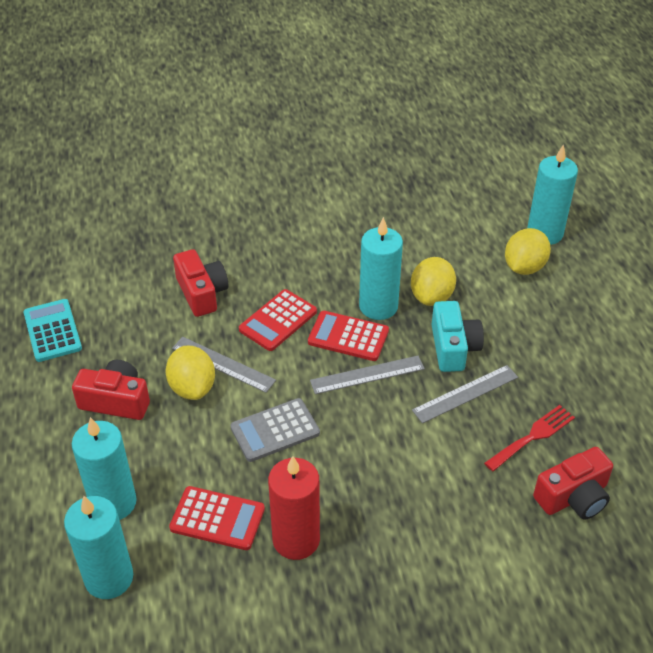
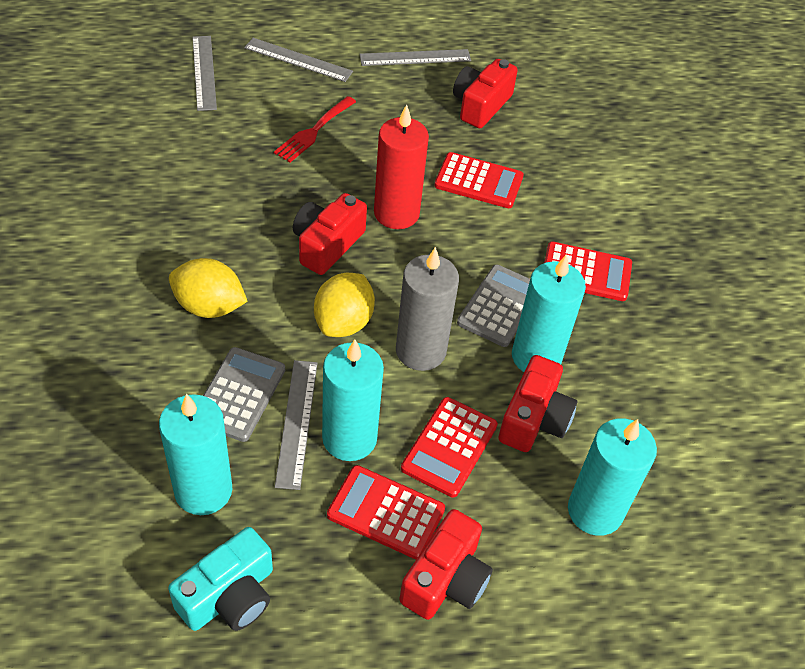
grey calculator: 1 -> 2
grey candle: 0 -> 1
grey ruler: 3 -> 4
red calculator: 3 -> 4
red camera: 3 -> 4
turquoise calculator: 1 -> 0
yellow lemon: 3 -> 2

